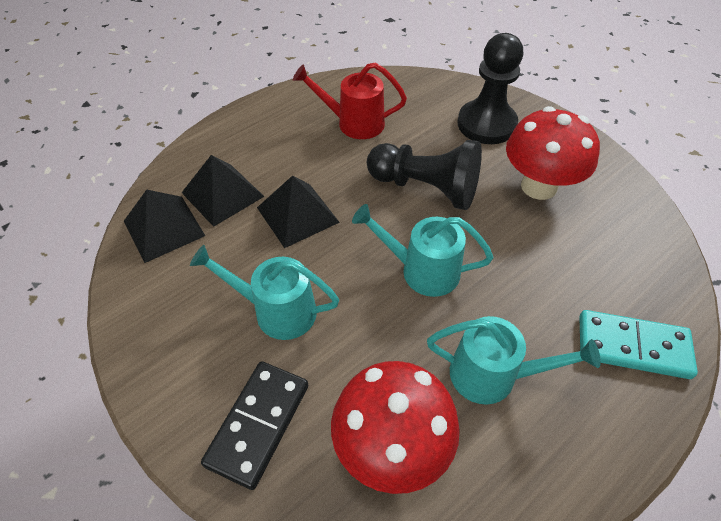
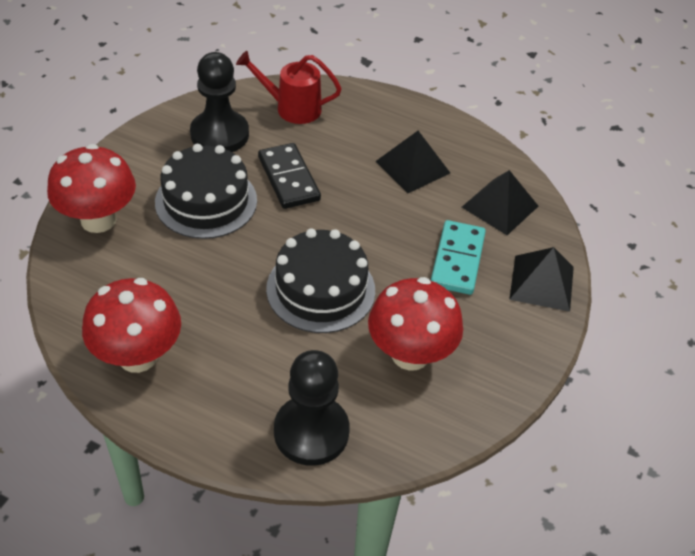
black cake: 0 -> 2
red mushroom: 2 -> 3
turquoise watering can: 3 -> 0

